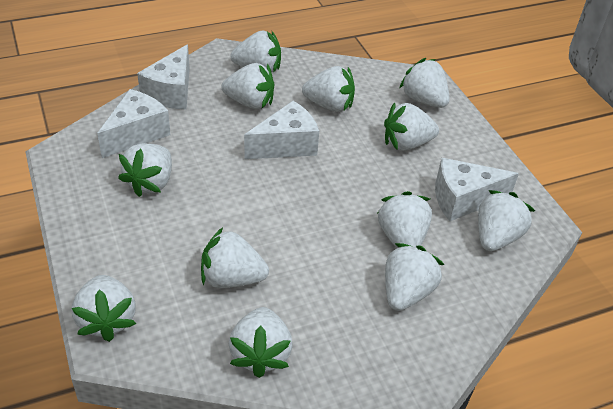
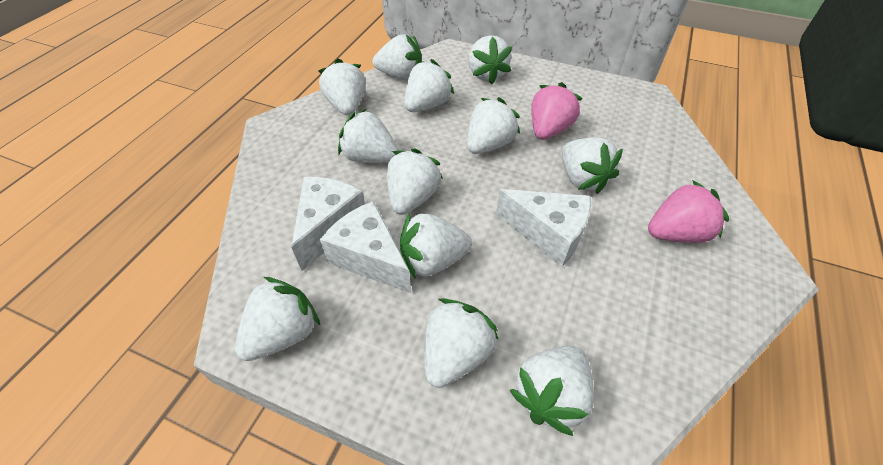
pink strawberry: 0 -> 2
white cheese: 4 -> 3

